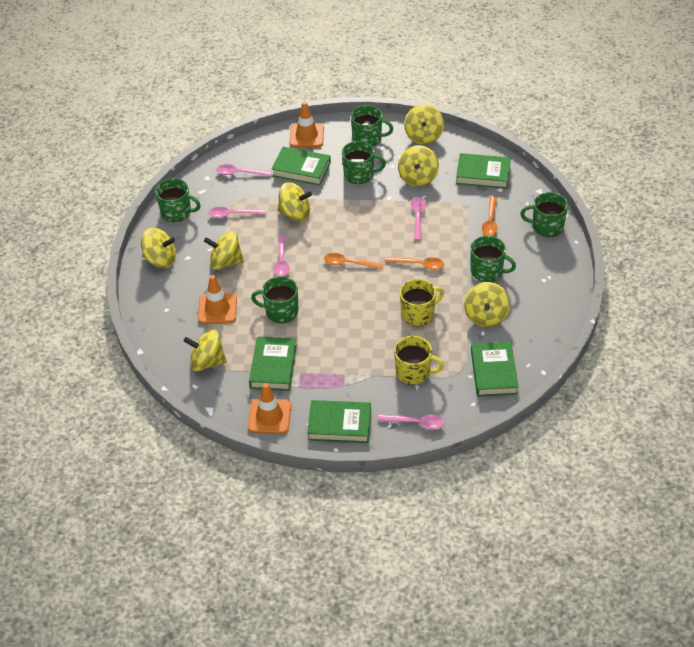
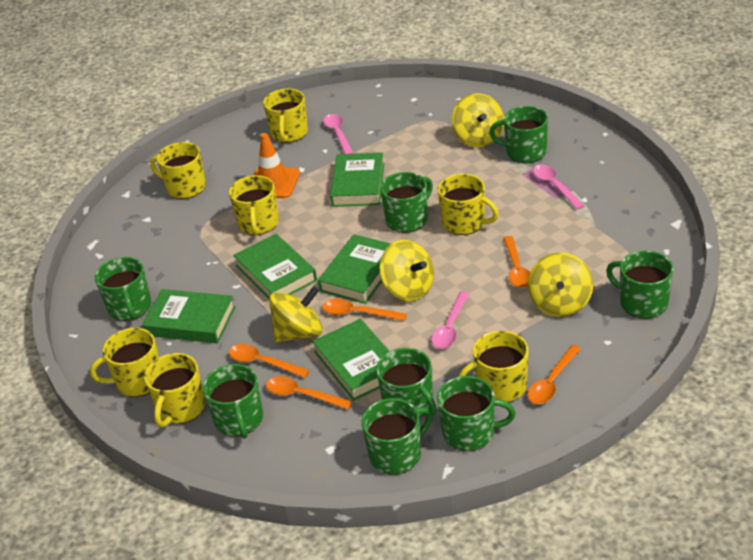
green mug: 6 -> 8
orange spoon: 3 -> 5
orange traffic cone: 3 -> 1
pink spoon: 5 -> 3
yellow mug: 2 -> 7
yellow spinning top: 7 -> 4

